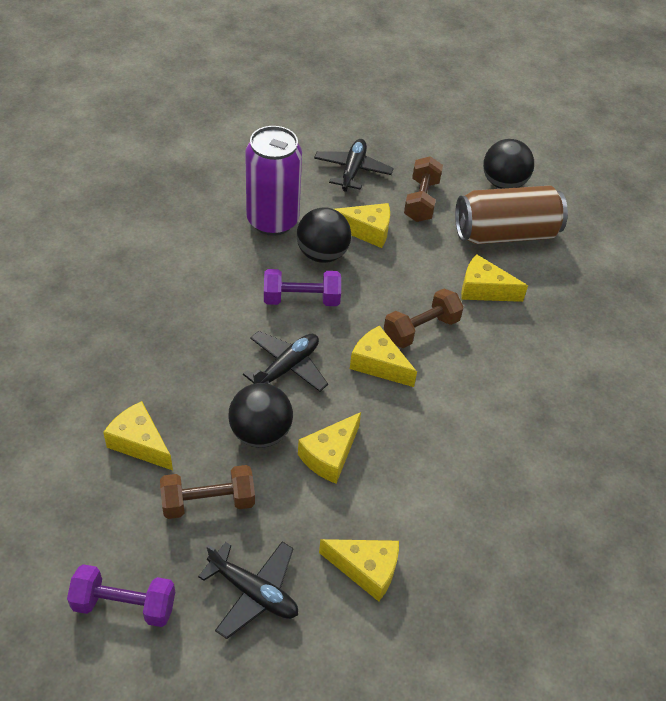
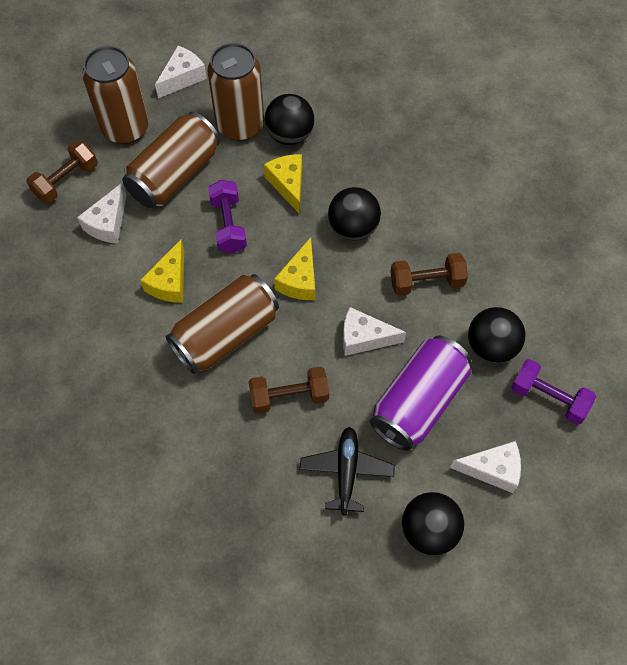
black ball: 3 -> 4
black plane: 3 -> 1
brown can: 1 -> 4
white cheese: 0 -> 4
yellow cheese: 6 -> 3

